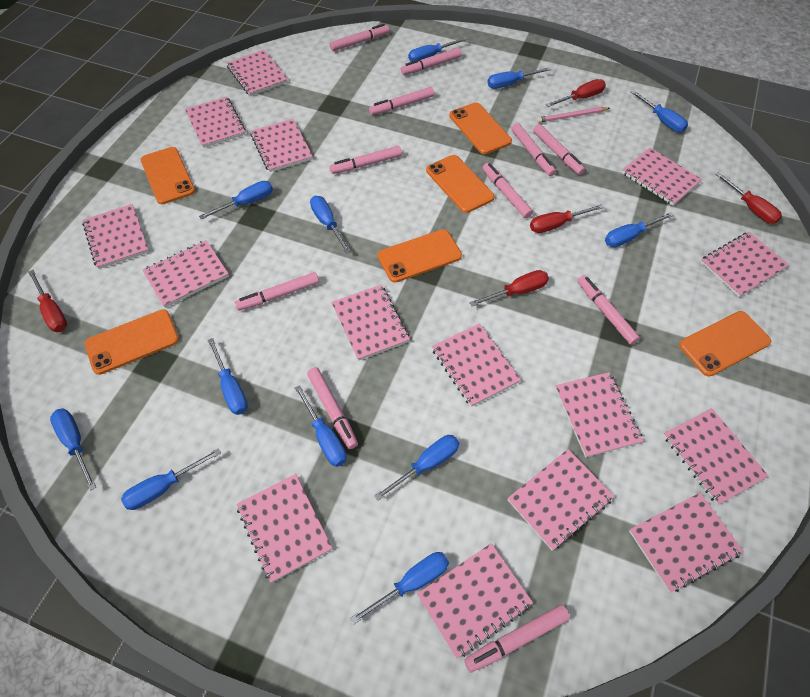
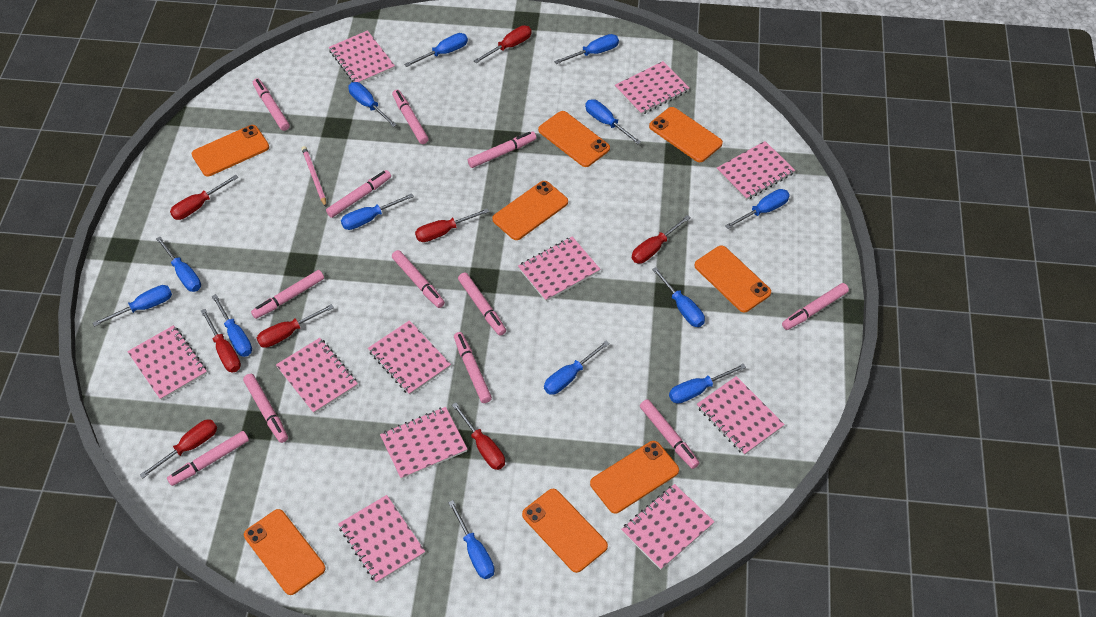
blue screwdriver: 12 -> 13
orange phone: 6 -> 8
pink marker: 11 -> 12
pink notebook: 15 -> 11
red screwdriver: 5 -> 8

